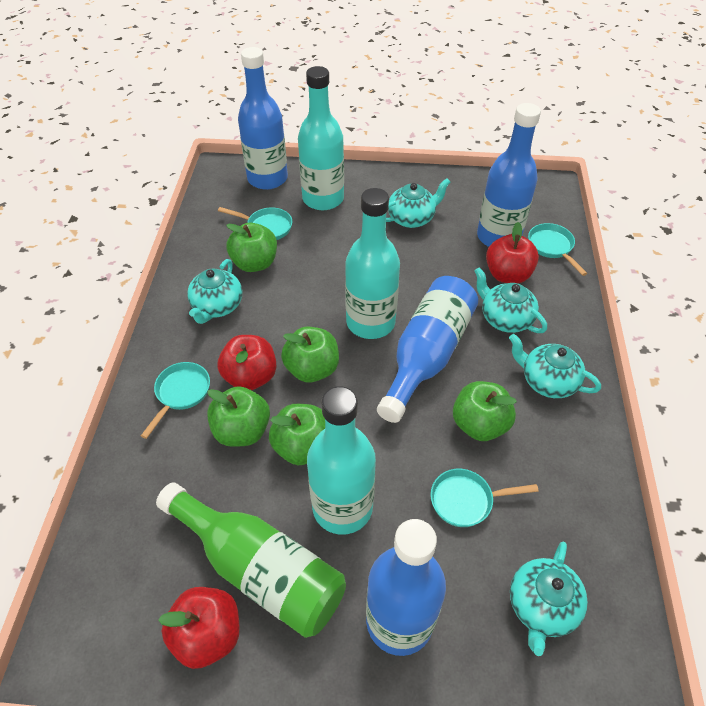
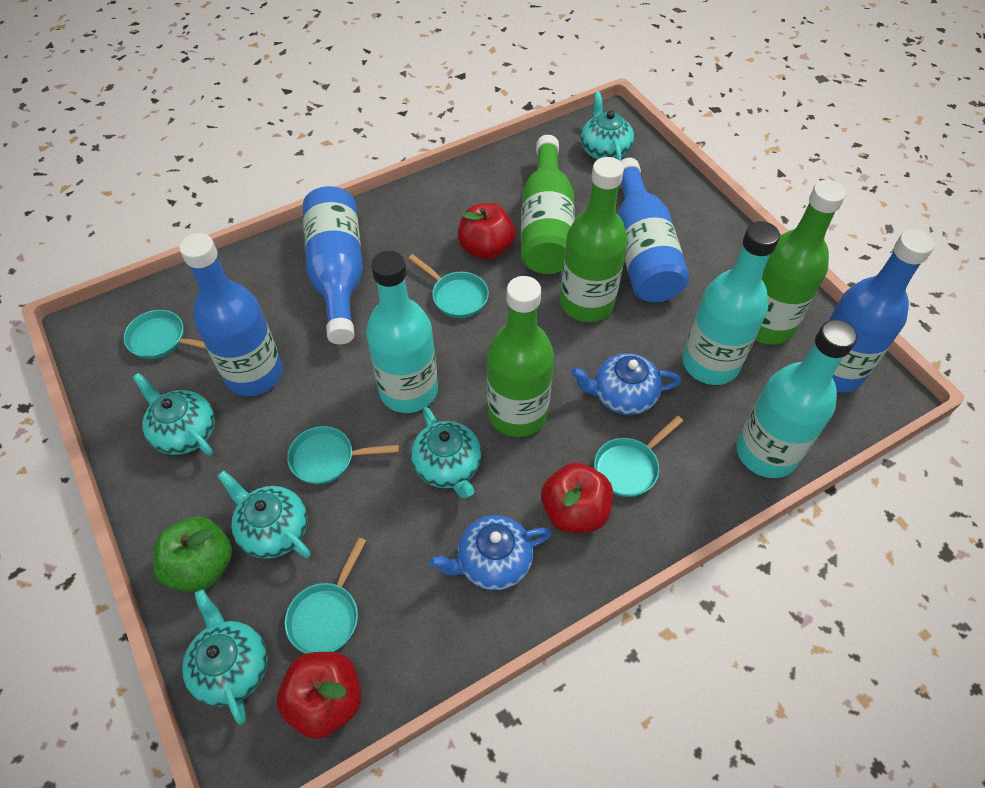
blue teapot: 0 -> 2
green apple: 5 -> 1
green bottle: 1 -> 4
turquoise pan: 4 -> 5

